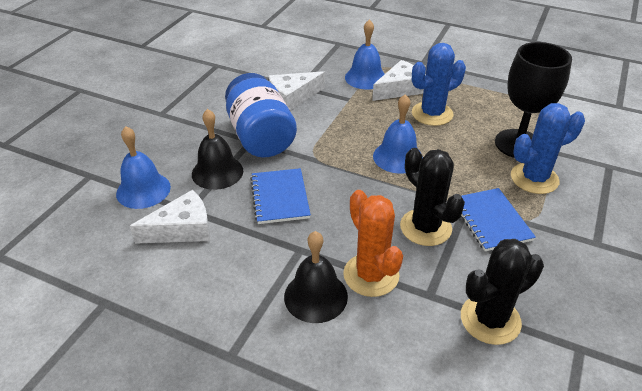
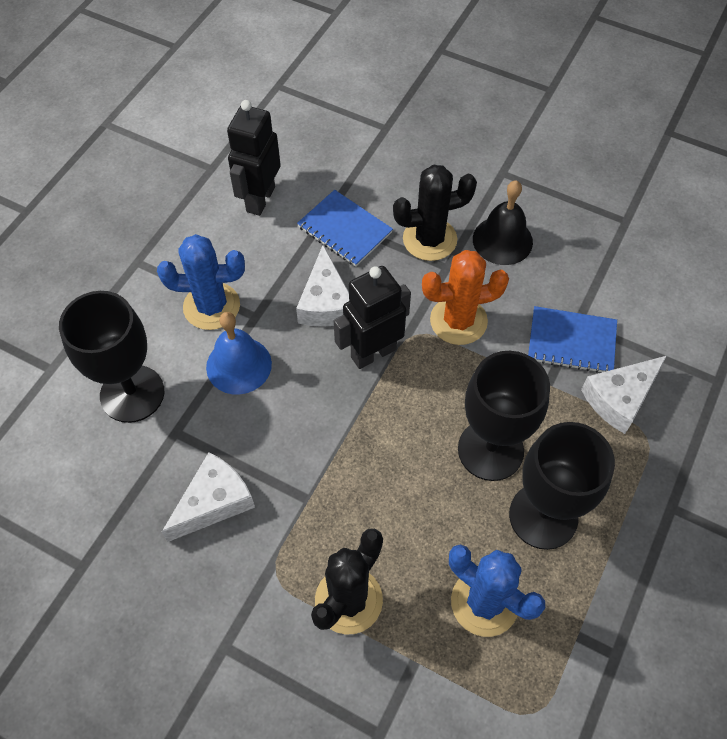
black bell: 2 -> 1
black goblet: 1 -> 3
black robot: 0 -> 2
blue bell: 3 -> 1
blue jar: 1 -> 0

